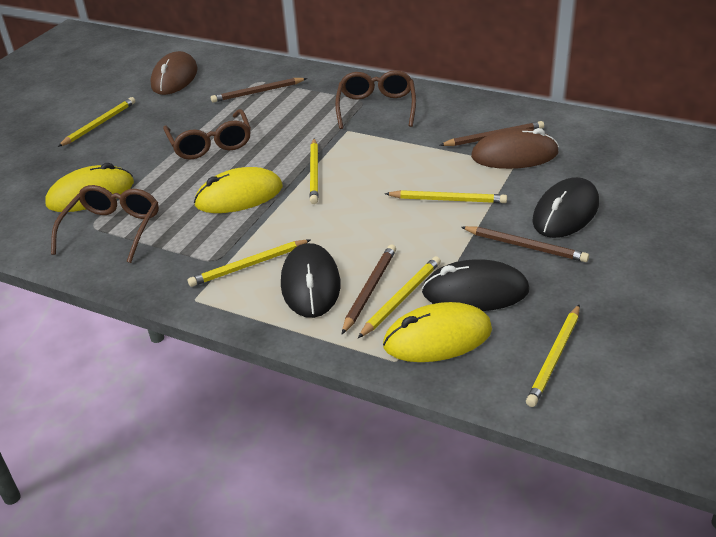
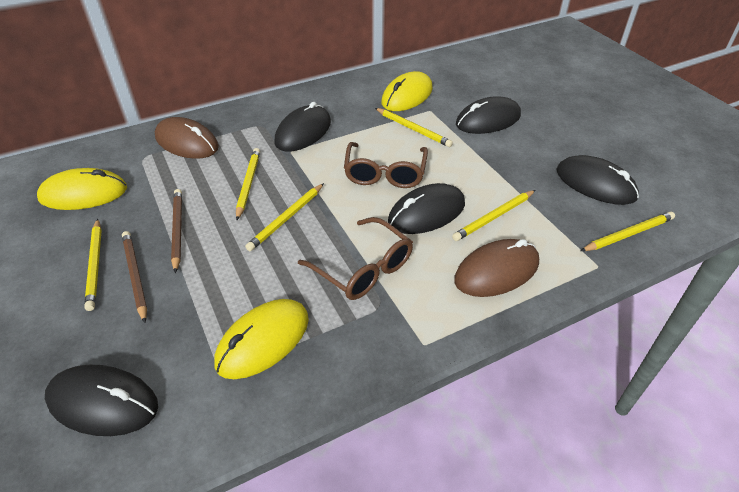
black mouse: 3 -> 5
brown glasses: 3 -> 2
brown pencil: 4 -> 2

